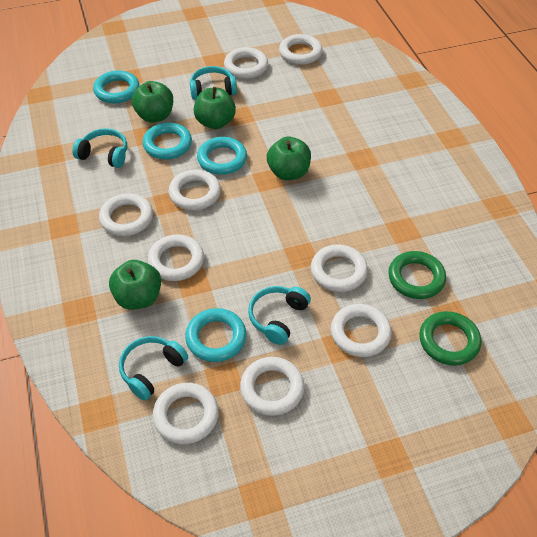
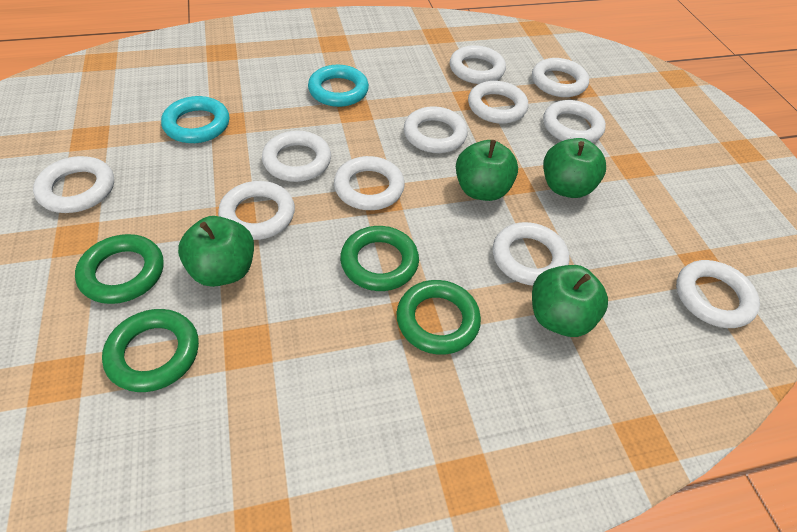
green ring: 2 -> 4
turquoise headphones: 4 -> 0
turquoise ring: 4 -> 2
white ring: 9 -> 11

